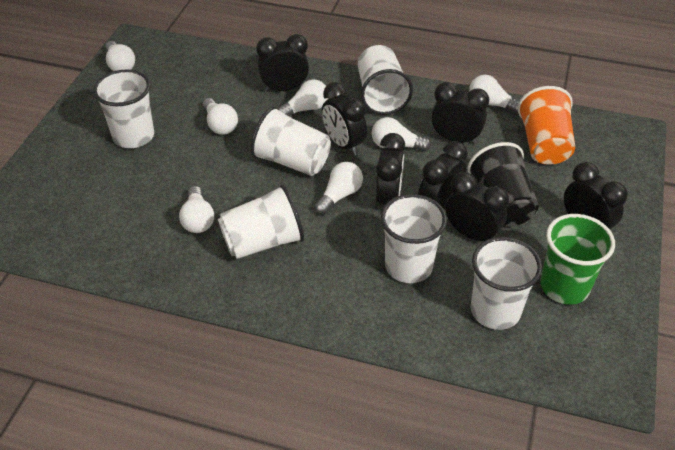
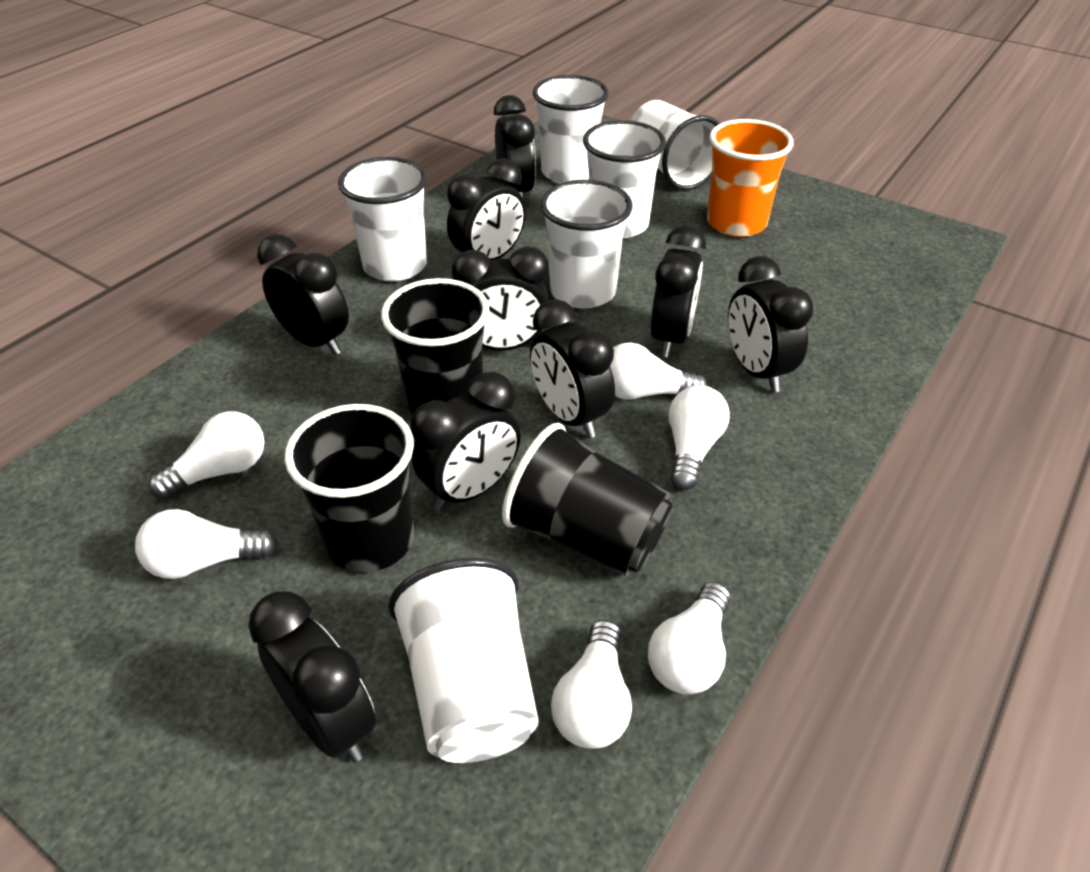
black clock: 7 -> 9
black cup: 1 -> 3
green cup: 1 -> 0
white light bulb: 7 -> 6

